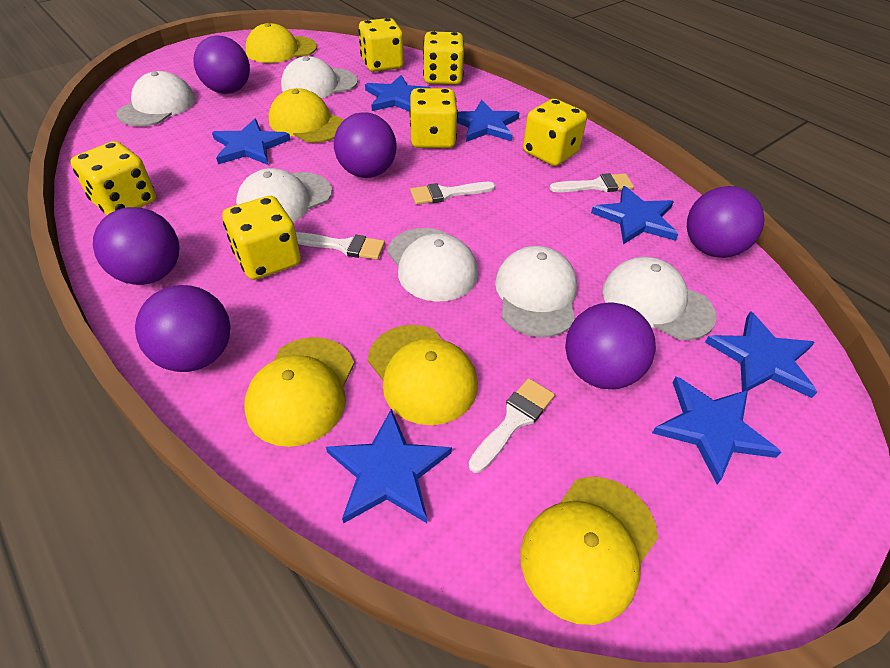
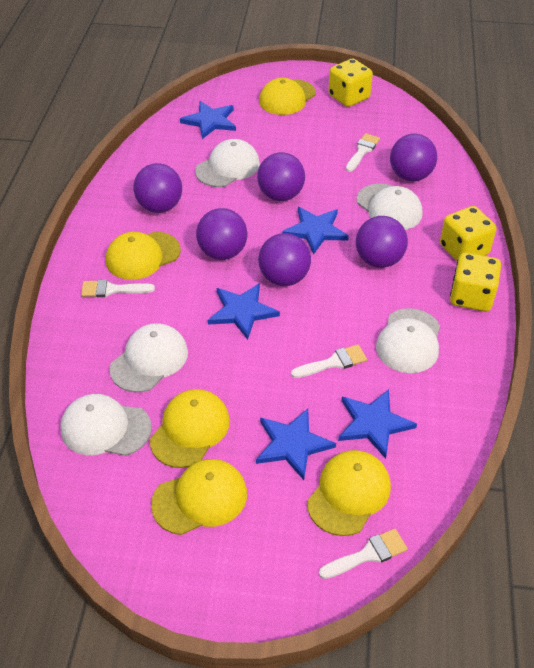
blue star: 7 -> 5
white cap: 6 -> 5
yellow dice: 6 -> 3

